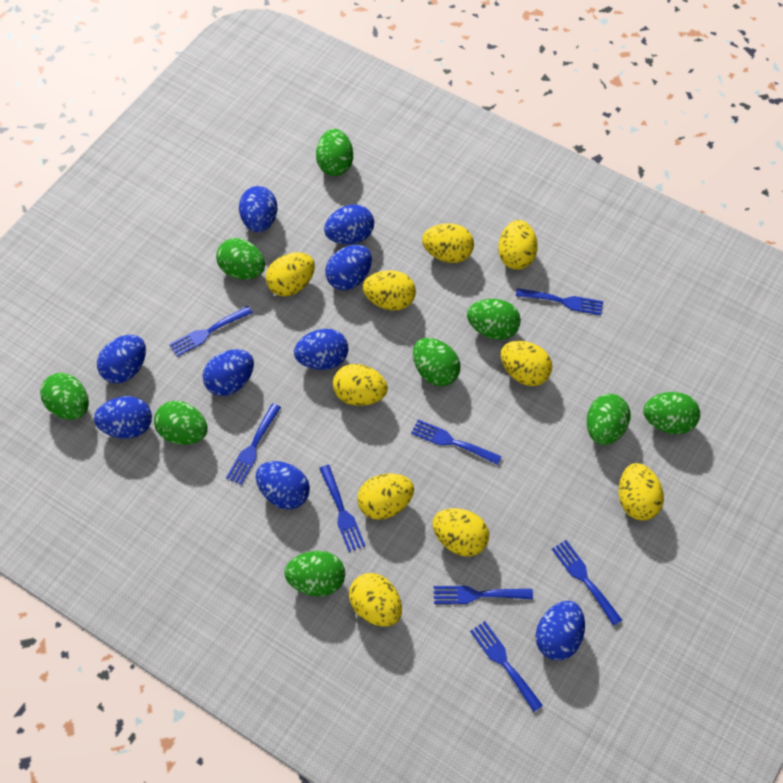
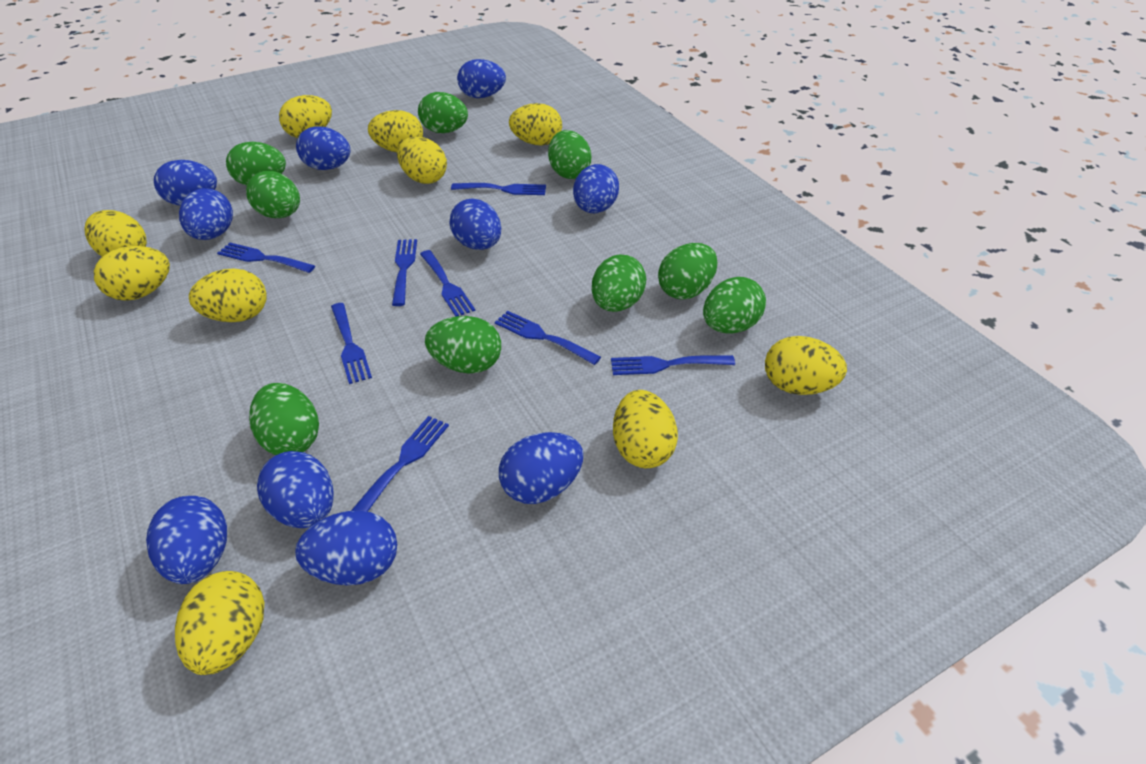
blue egg: 9 -> 10

